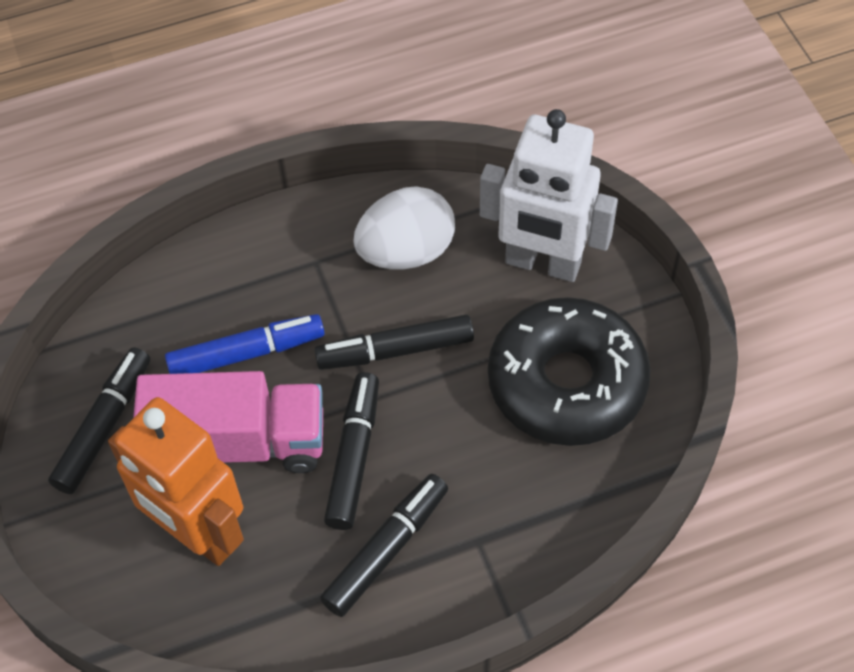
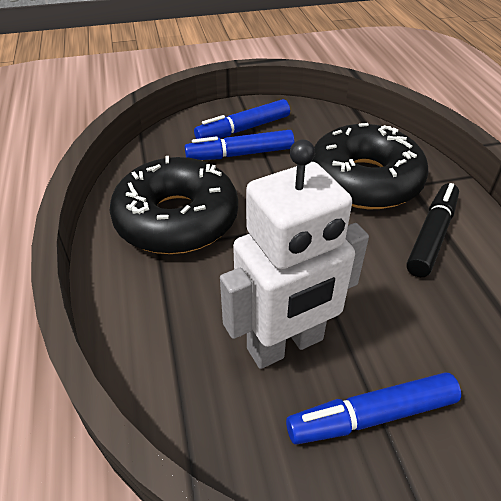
black donut: 1 -> 2
black marker: 4 -> 1
blue marker: 1 -> 3
orange robot: 1 -> 0
pink truck: 1 -> 0
white egg: 1 -> 0

